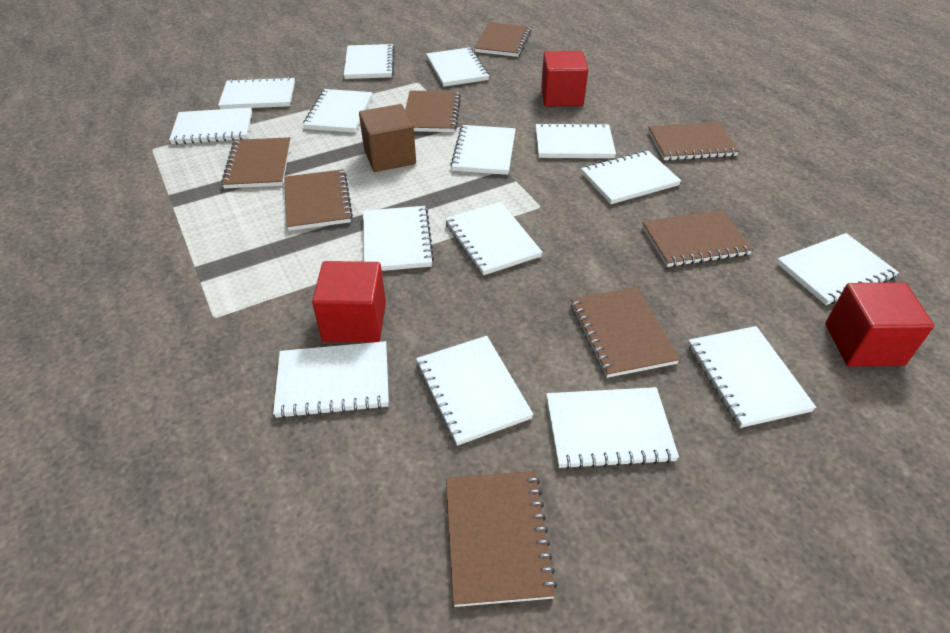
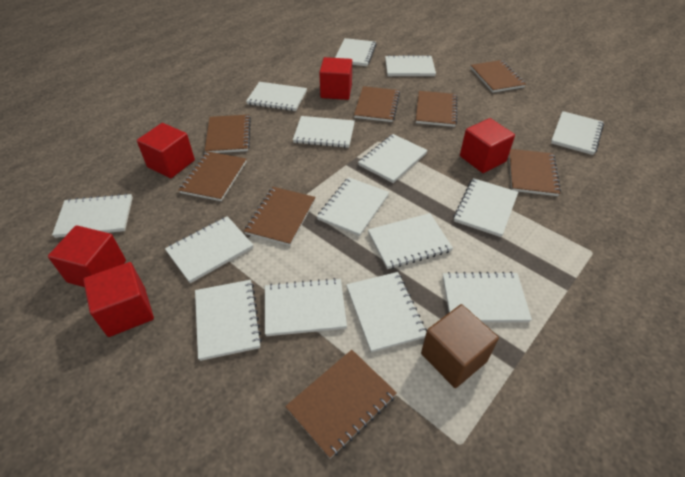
red cube: 3 -> 5

